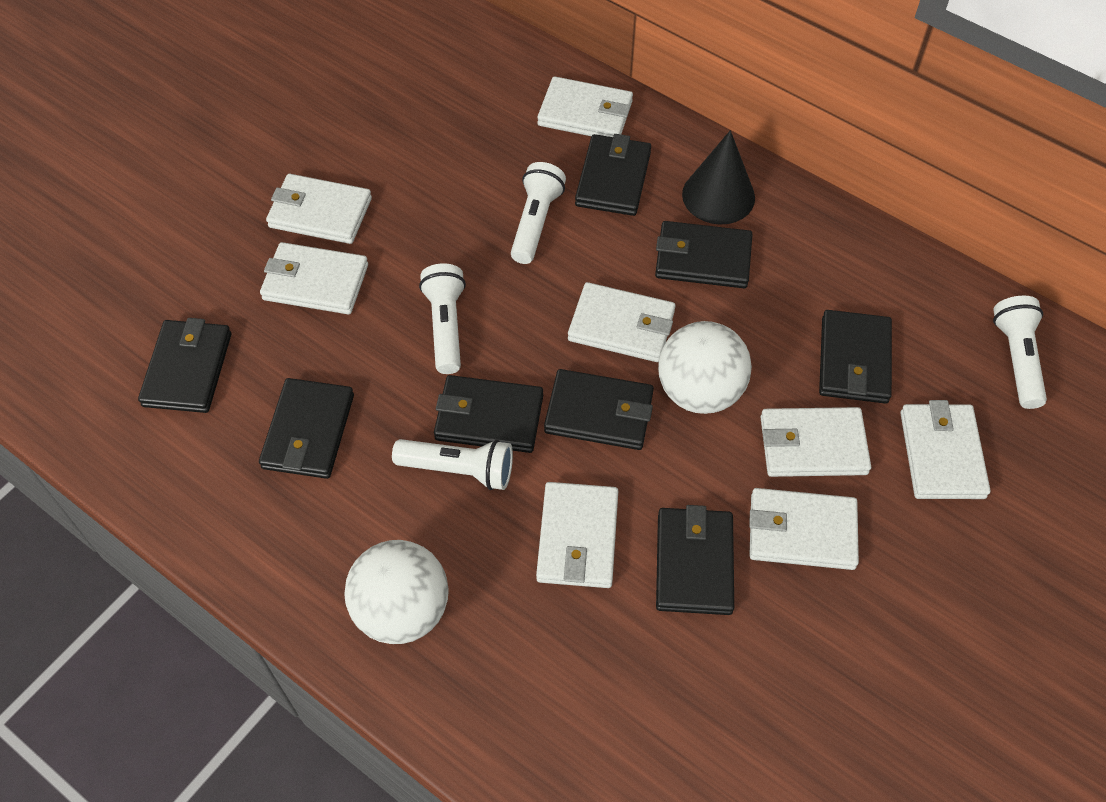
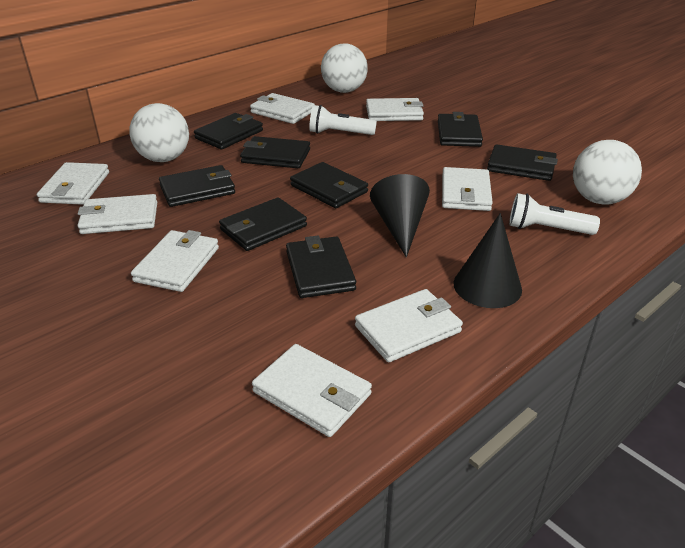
black cone: 1 -> 2
white ball: 2 -> 3
white flashlight: 4 -> 2

